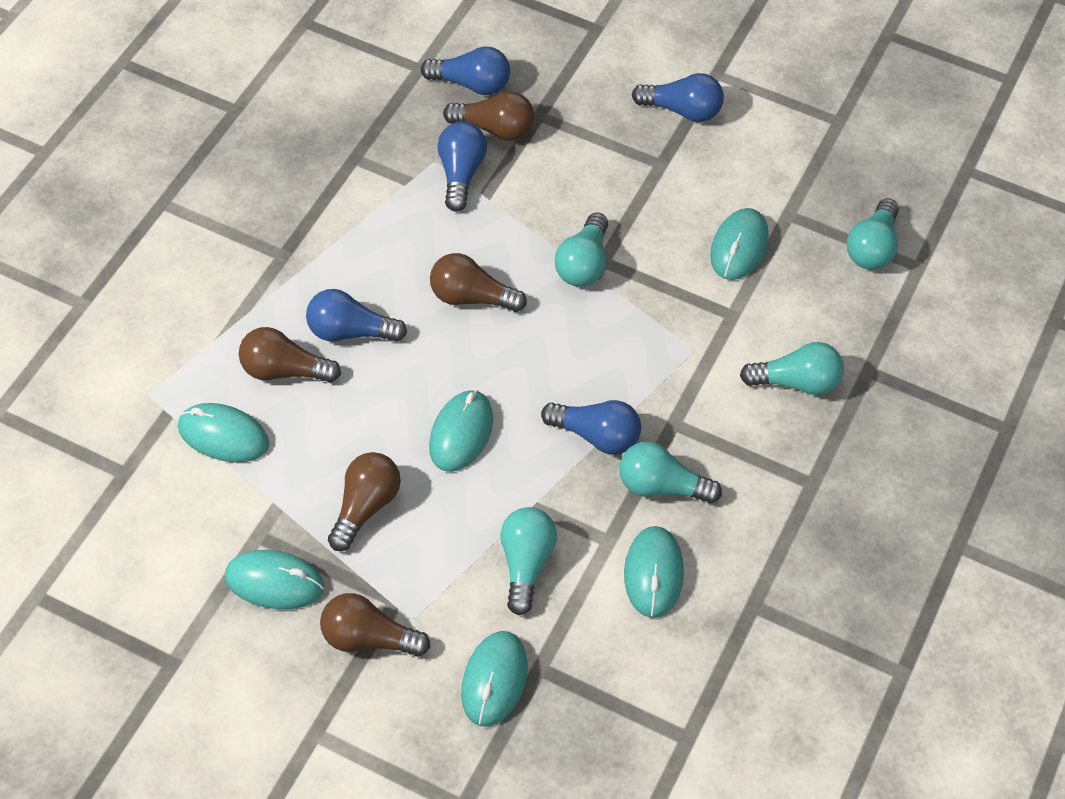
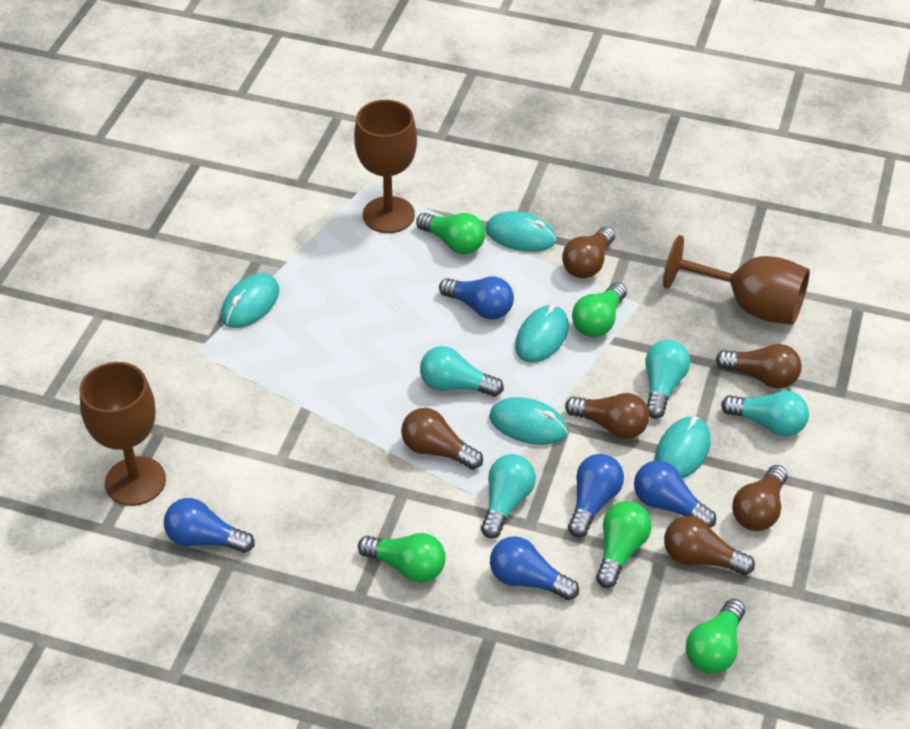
brown goblet: 0 -> 3
brown light bulb: 5 -> 6
green light bulb: 0 -> 5
turquoise light bulb: 5 -> 4
turquoise mouse: 6 -> 5

